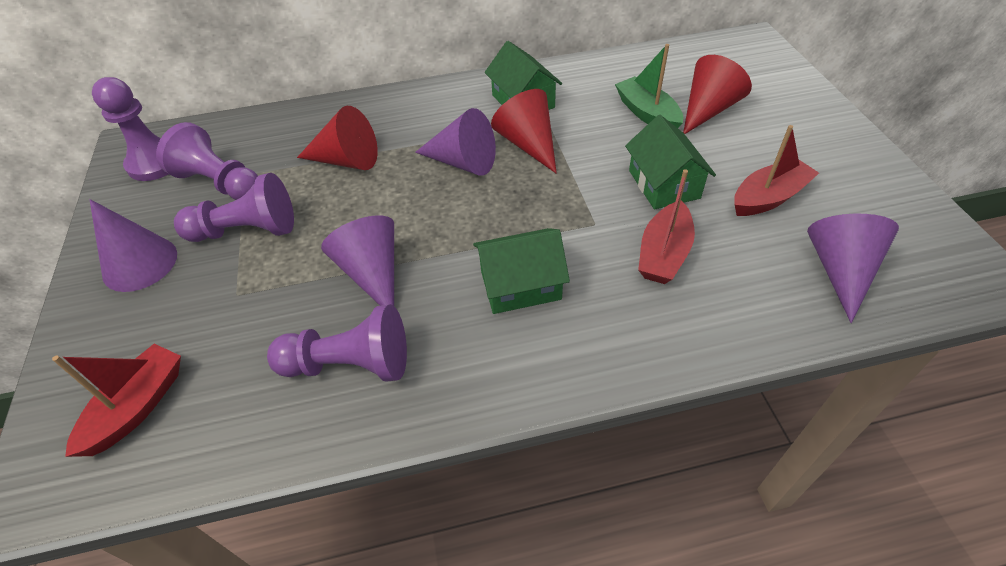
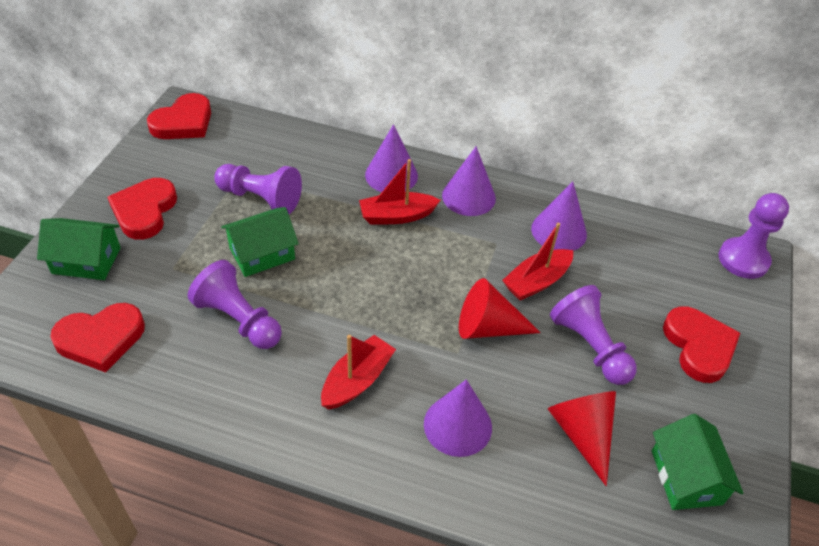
green boat: 1 -> 0
red cone: 3 -> 2
red heart: 0 -> 4

